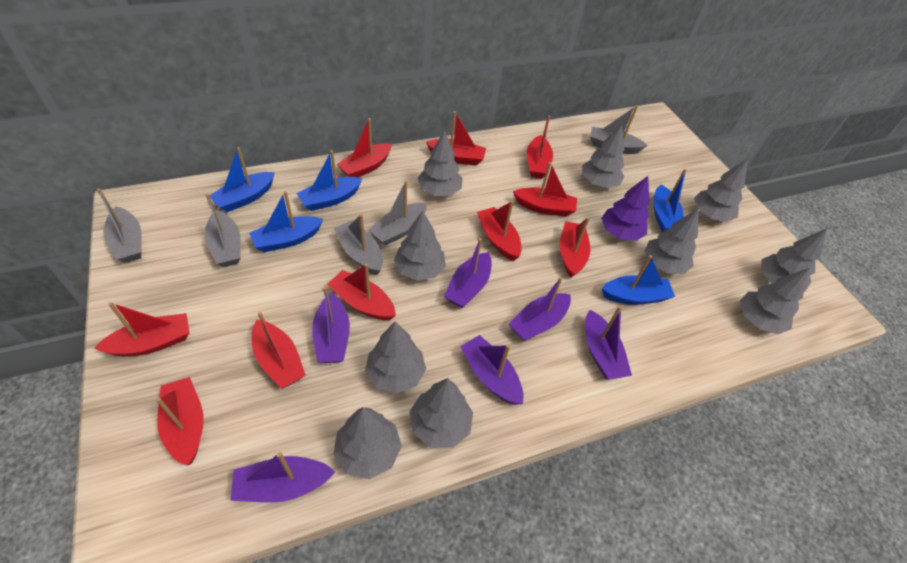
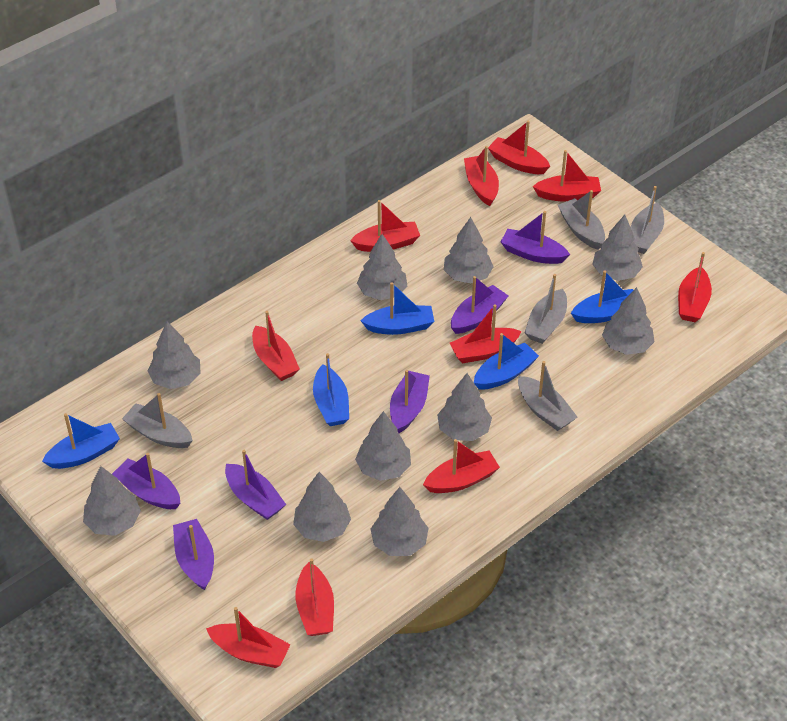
purple tree: 1 -> 0

